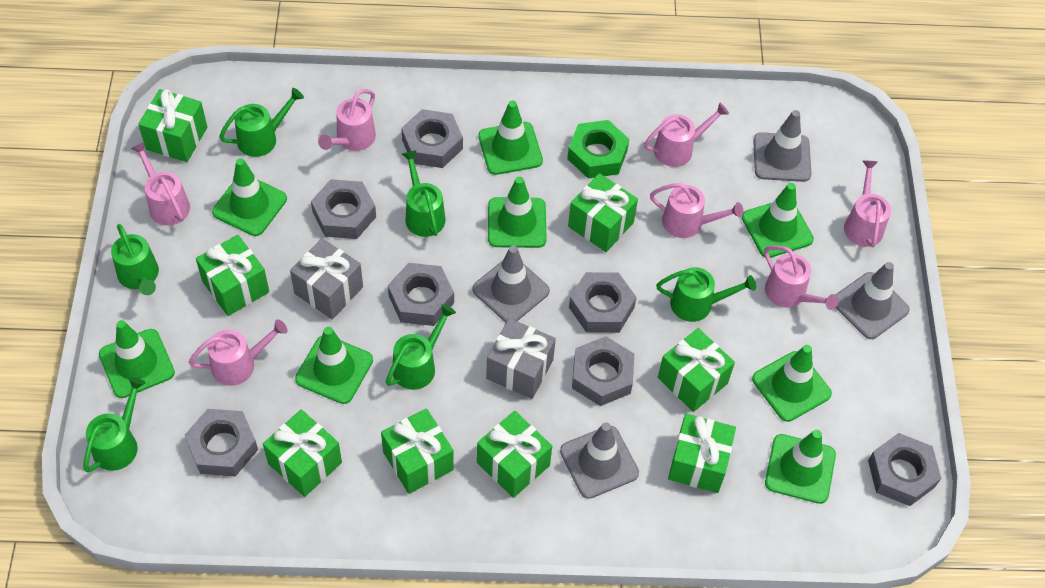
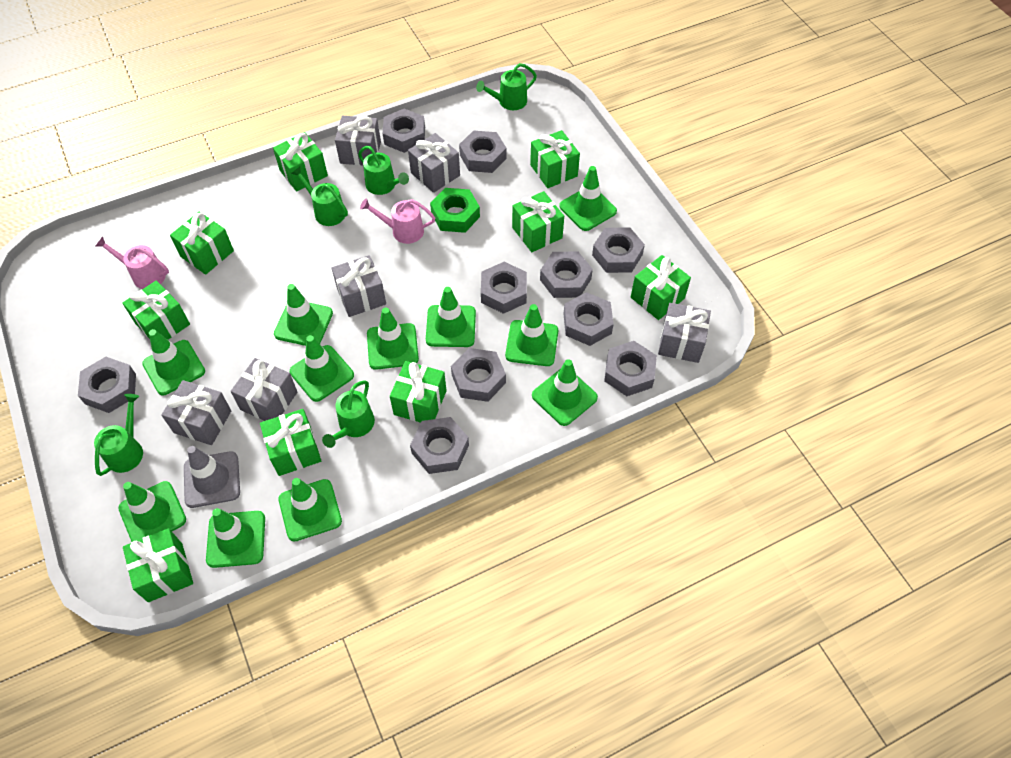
green gift: 8 -> 9
green traffic cone: 8 -> 11
green watering can: 6 -> 5
grey gift: 2 -> 6
grey nut: 7 -> 10
grey traffic cone: 4 -> 1
pink watering can: 7 -> 2

